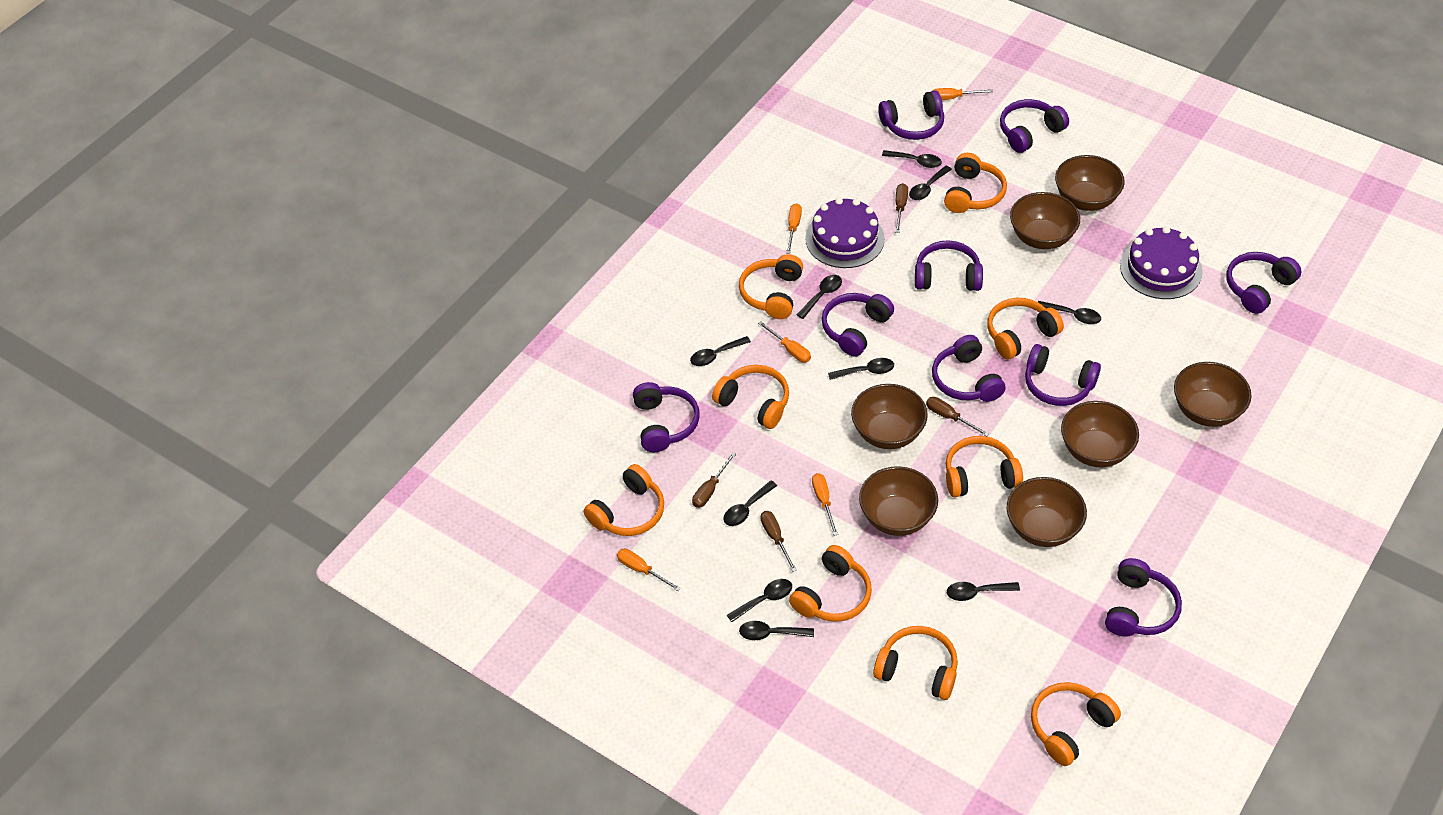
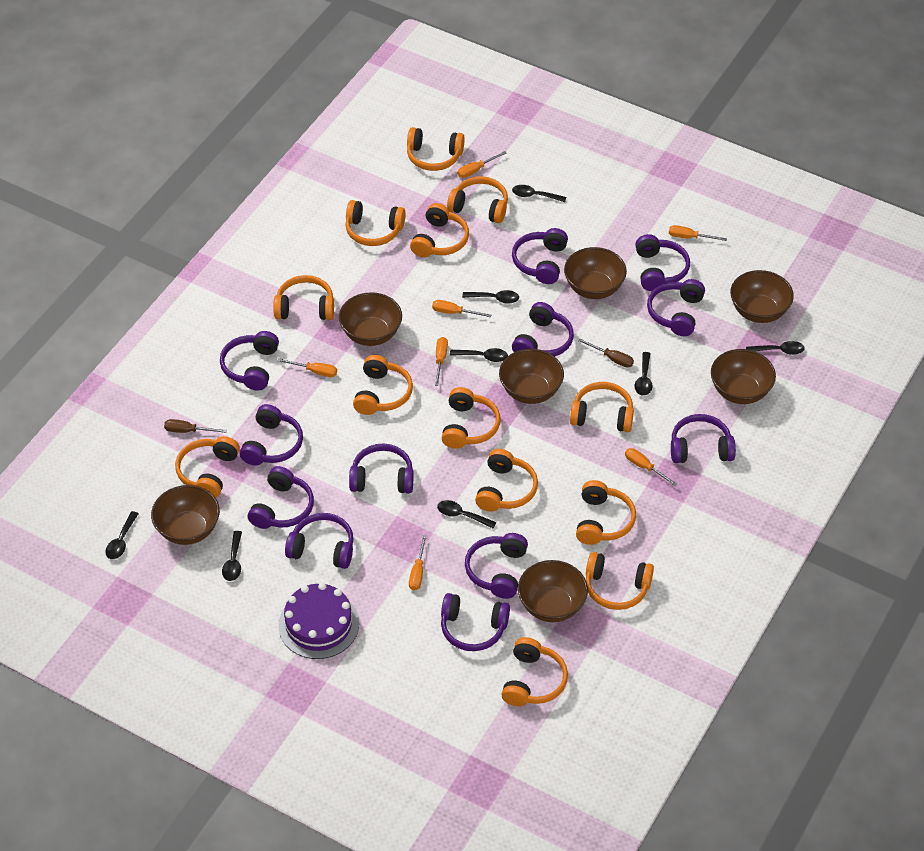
black spoon: 10 -> 8
brown screwdriver: 4 -> 2
orange headphones: 9 -> 13
orange screwdriver: 5 -> 7
purple cake: 2 -> 1
purple headphones: 9 -> 12

